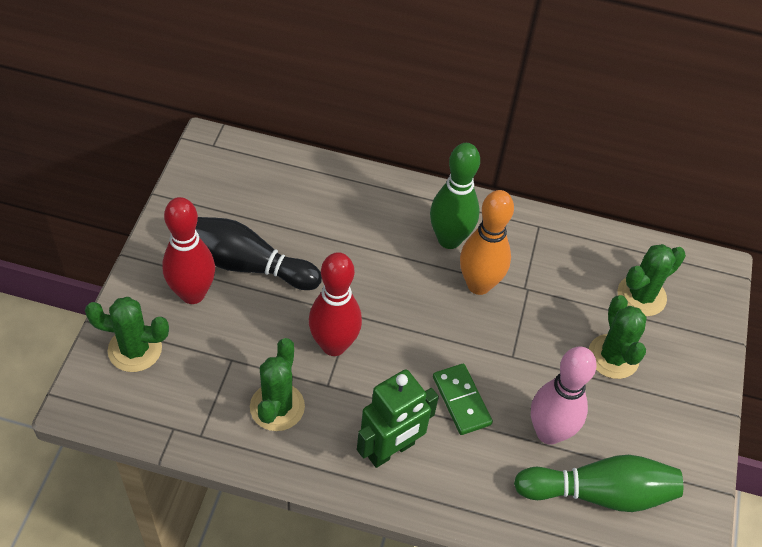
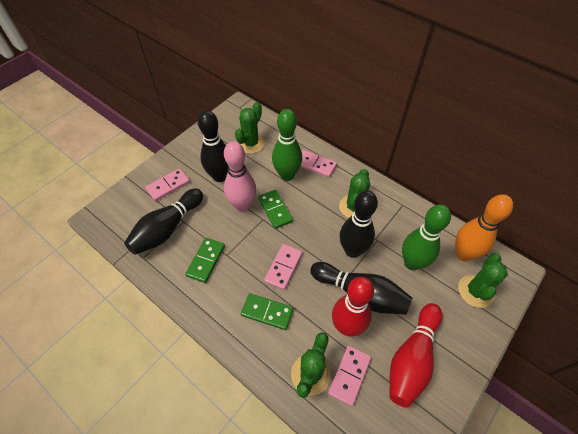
black bowling pin: 1 -> 4
green domino: 1 -> 3
green robot: 1 -> 0
pink domino: 0 -> 4

